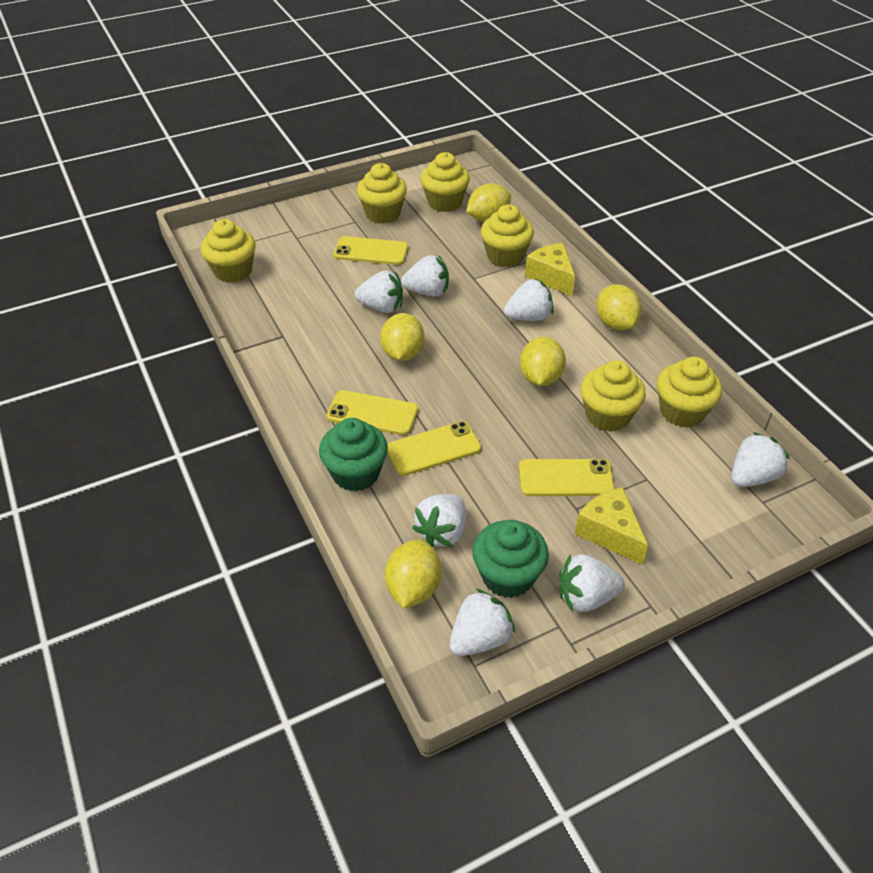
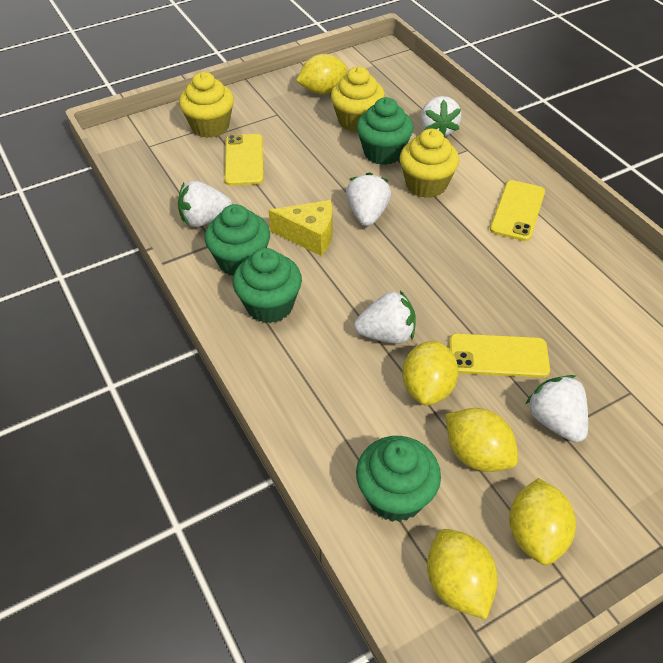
green cupcake: 2 -> 4
white strawberry: 7 -> 5
yellow cheese: 2 -> 1
yellow cupcake: 6 -> 3
yellow phone: 4 -> 3

